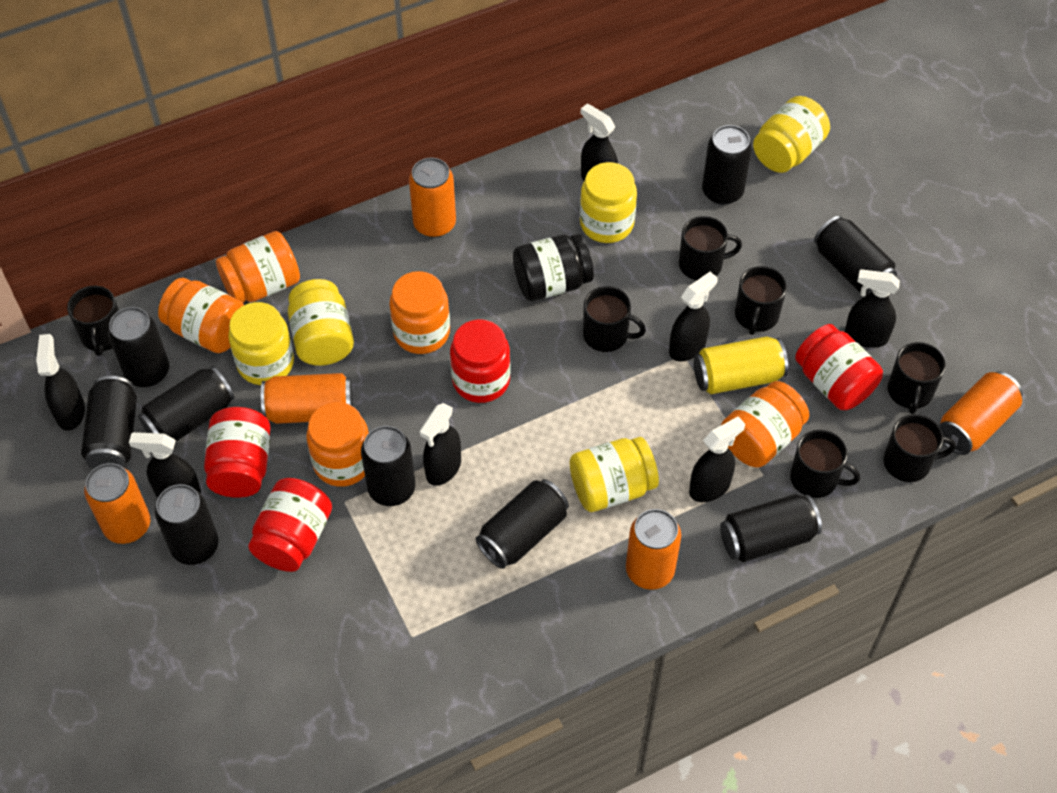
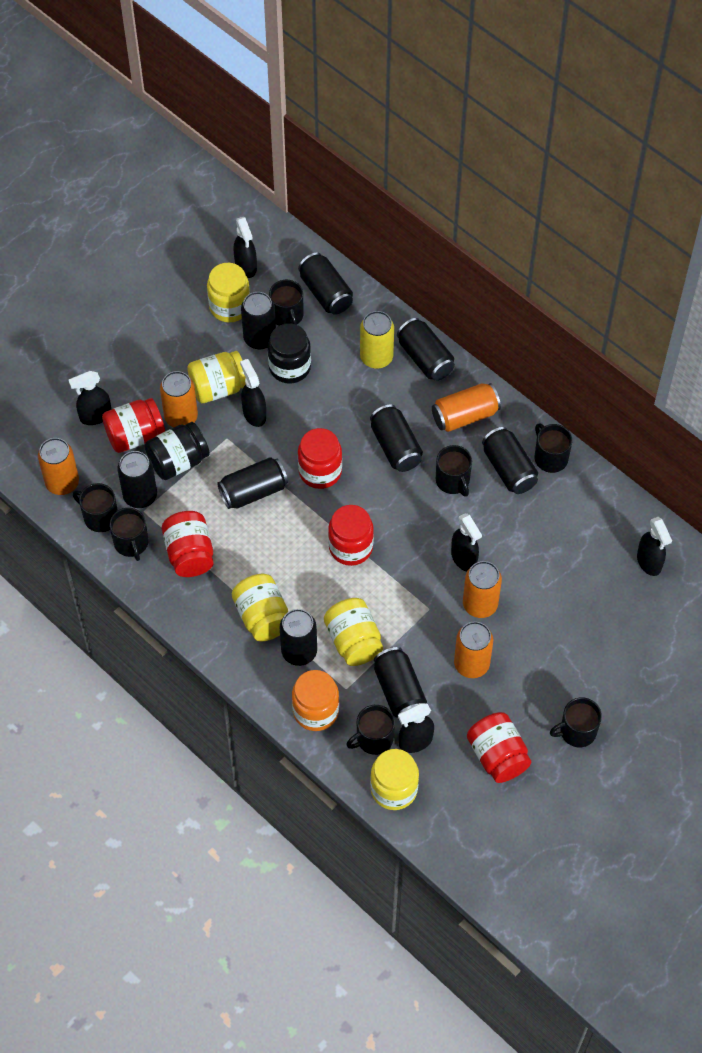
black jar: 1 -> 2
black spray bottle: 7 -> 6
orange jar: 5 -> 1
red jar: 4 -> 5

